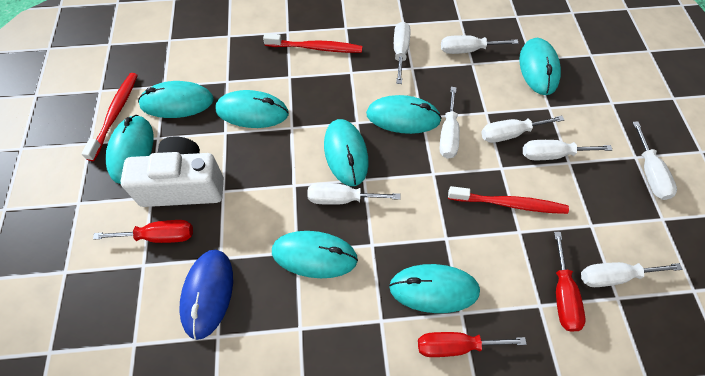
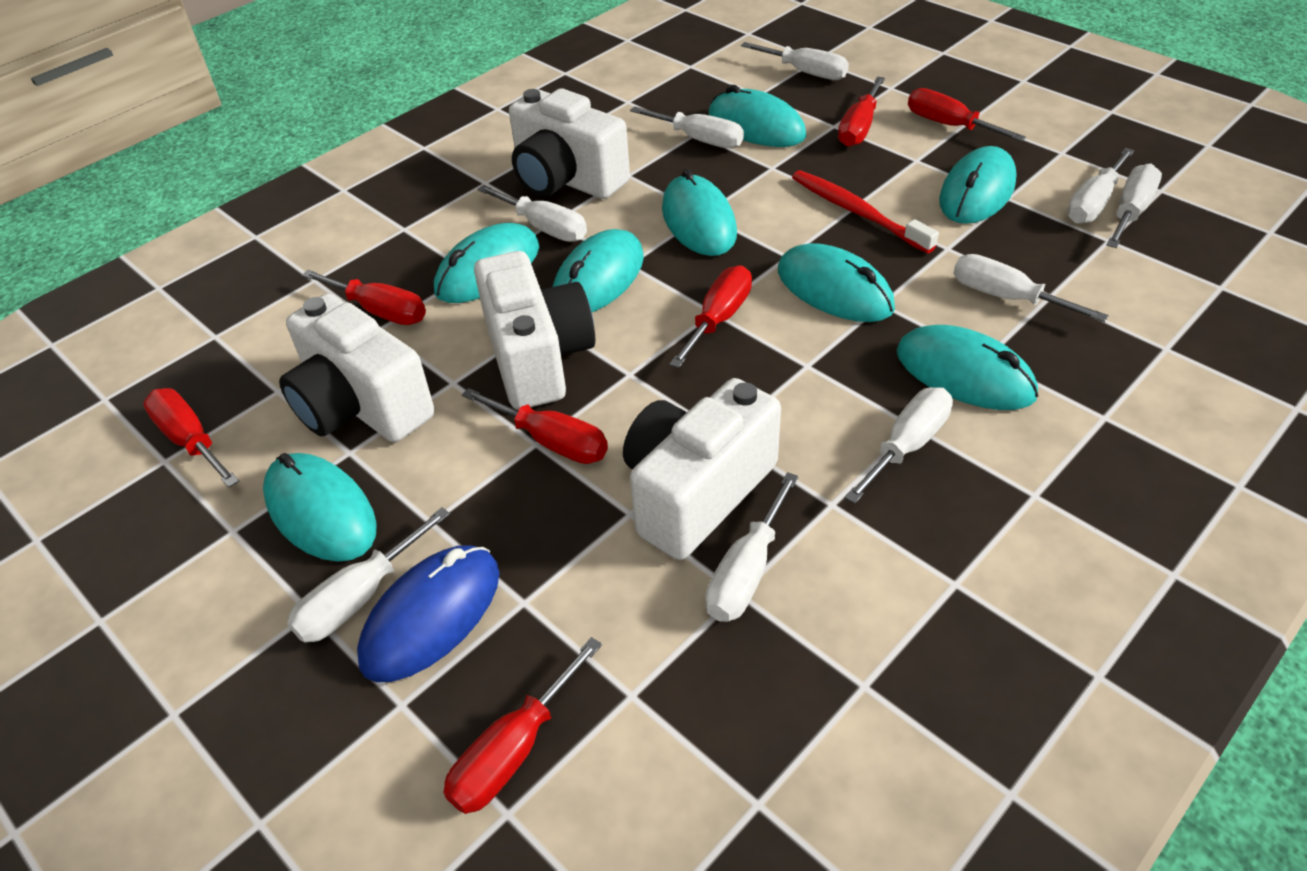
red screwdriver: 3 -> 7
red toothbrush: 3 -> 1
white camera: 1 -> 4
white screwdriver: 8 -> 9

